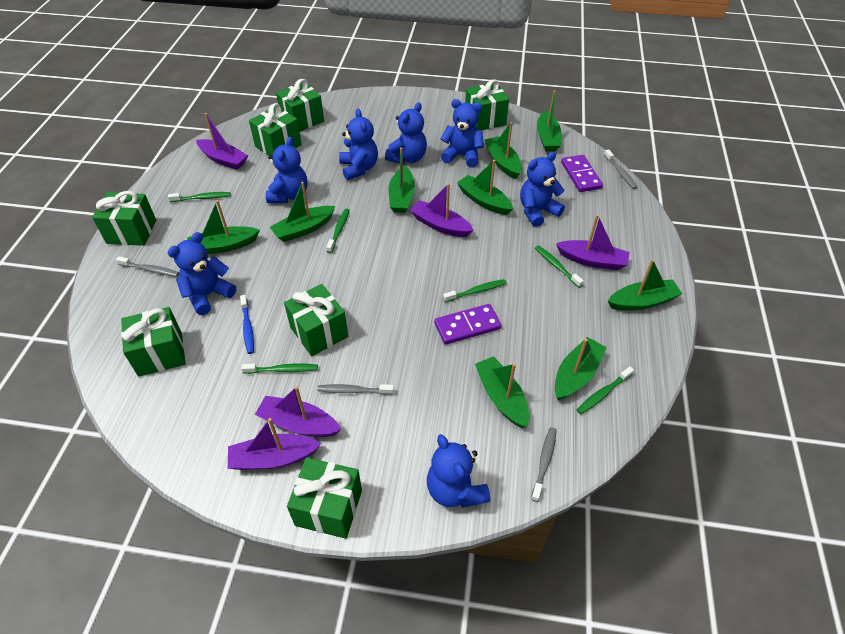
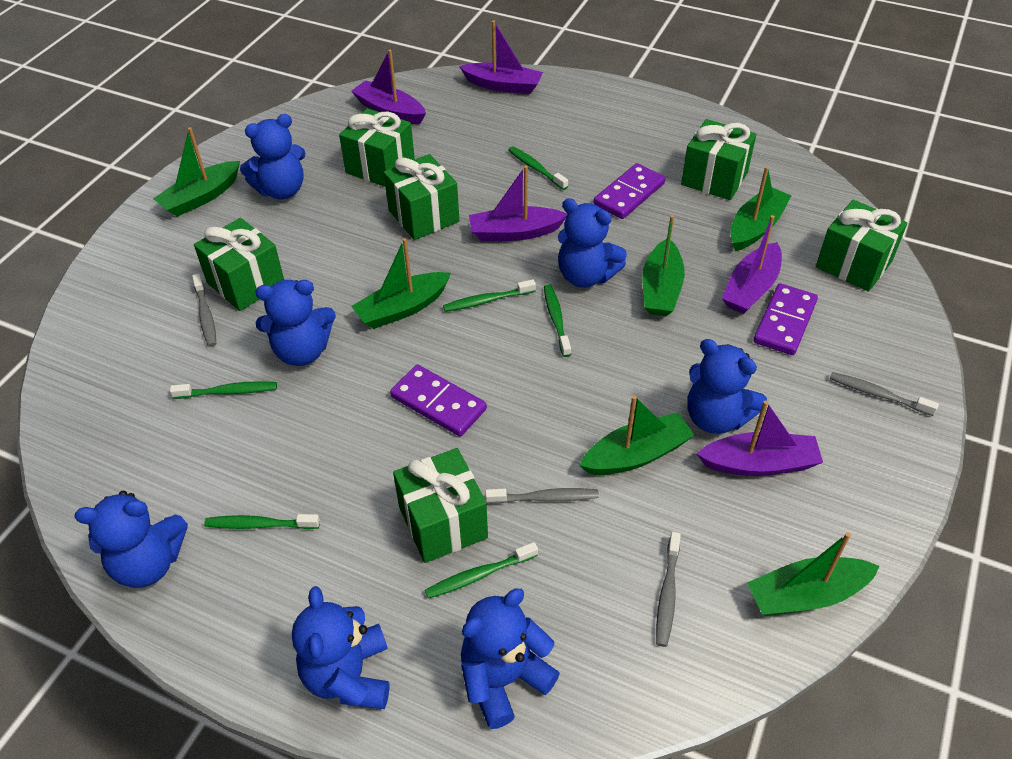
blue toothbrush: 1 -> 0
green boat: 9 -> 6
green gift: 7 -> 6
purple domino: 2 -> 3

